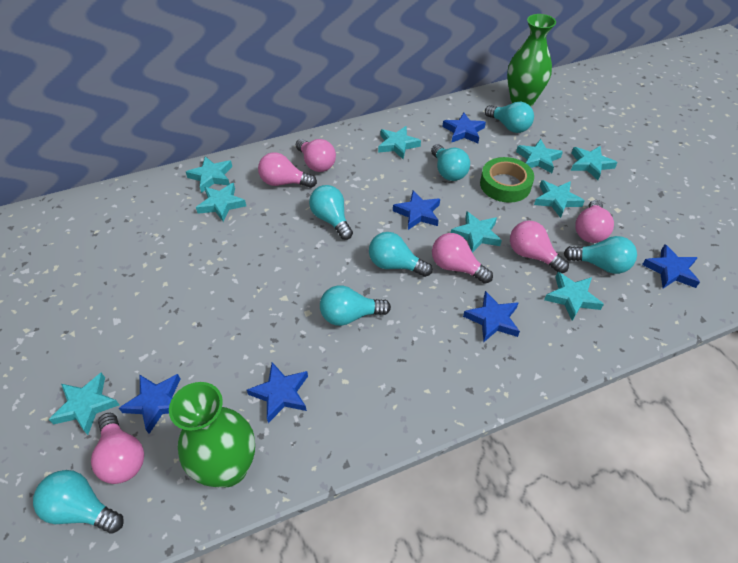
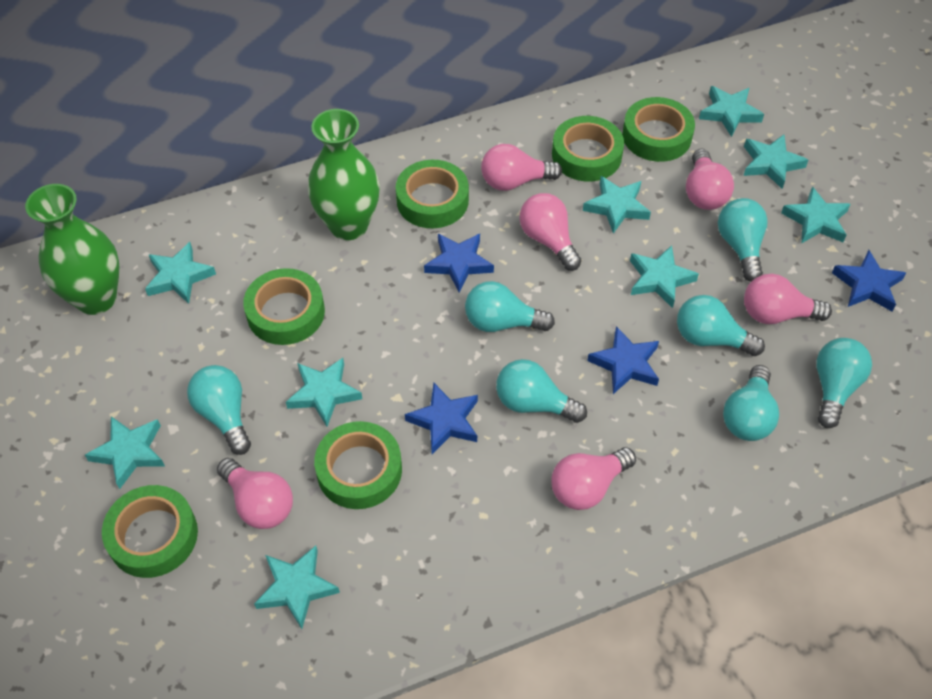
blue star: 6 -> 4
green tape: 1 -> 6

